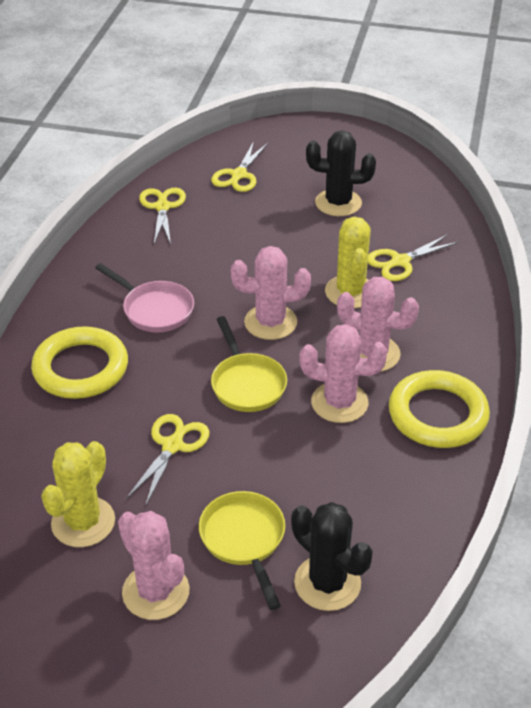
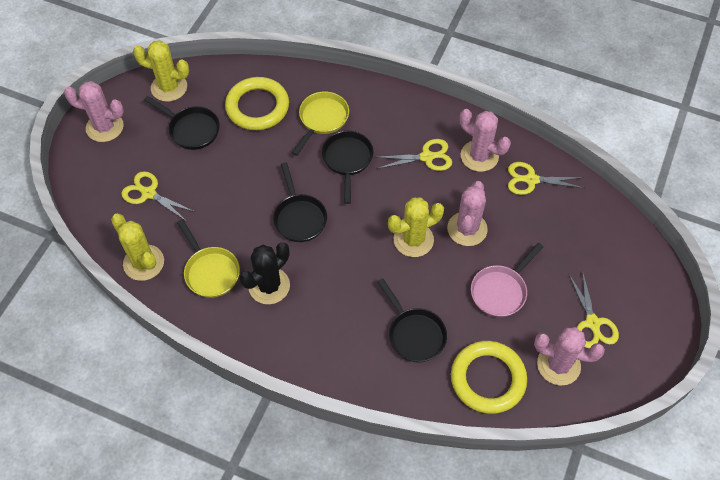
black cactus: 2 -> 1
black pan: 0 -> 4
yellow cactus: 2 -> 3

